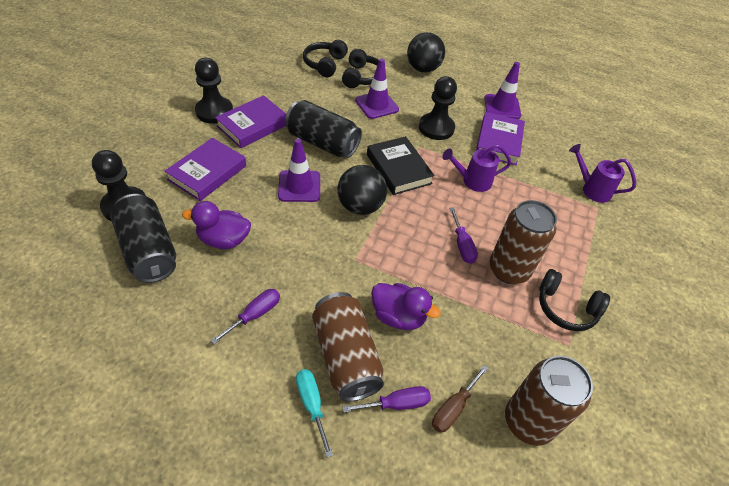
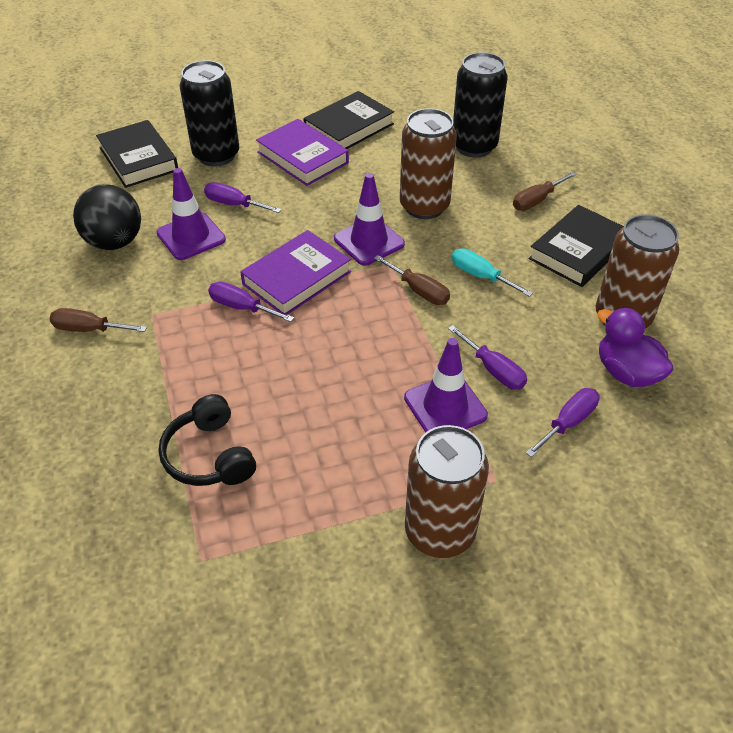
black ball: 2 -> 1
black book: 1 -> 3
black headphones: 3 -> 1
black pawn: 3 -> 0
brown screwdriver: 1 -> 3
purple book: 3 -> 2
purple duck: 2 -> 1
purple screwdriver: 3 -> 4
purple watering can: 2 -> 0

